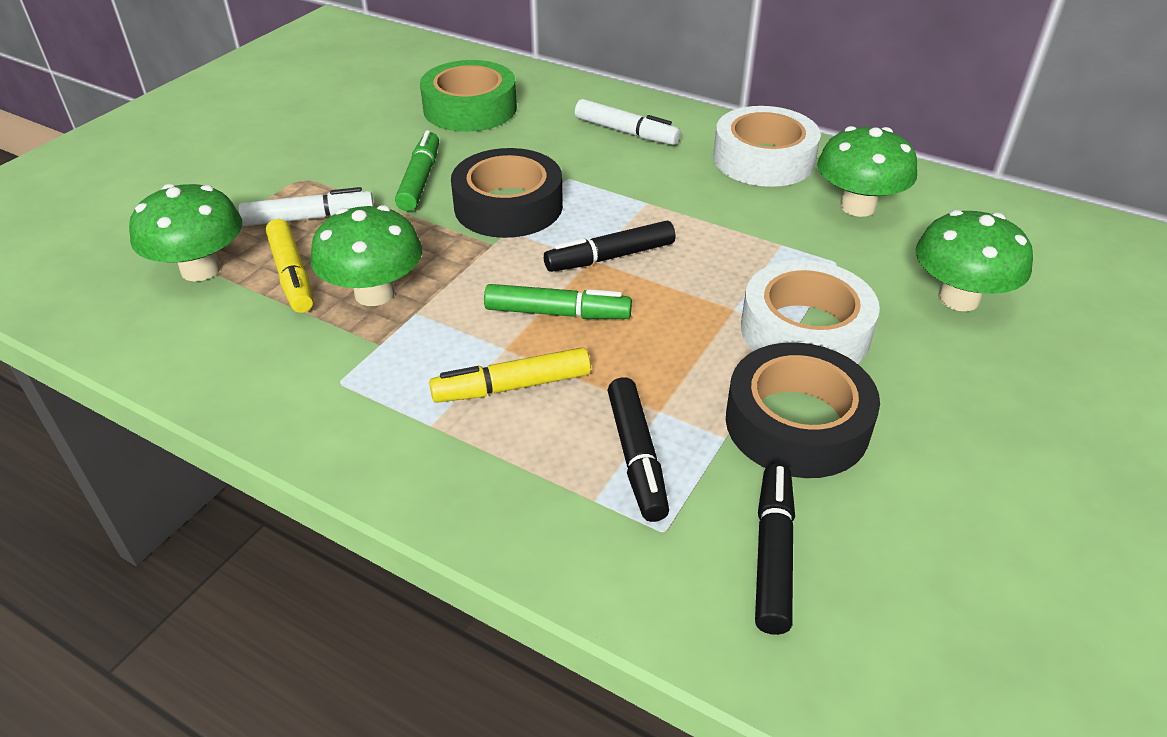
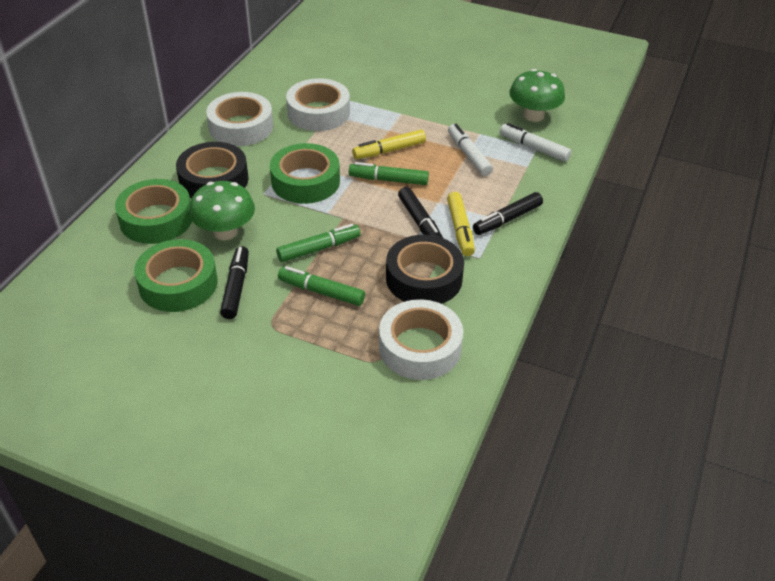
green marker: 2 -> 3
green mushroom: 4 -> 2
green tape: 1 -> 3
white tape: 2 -> 3

